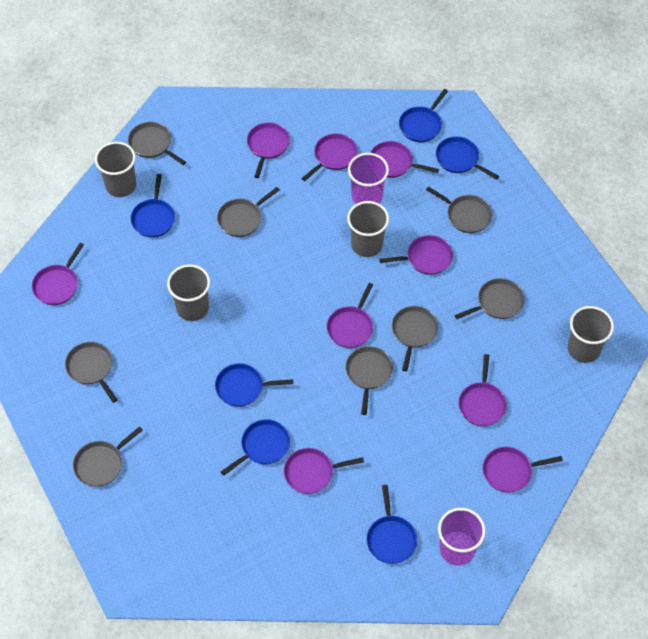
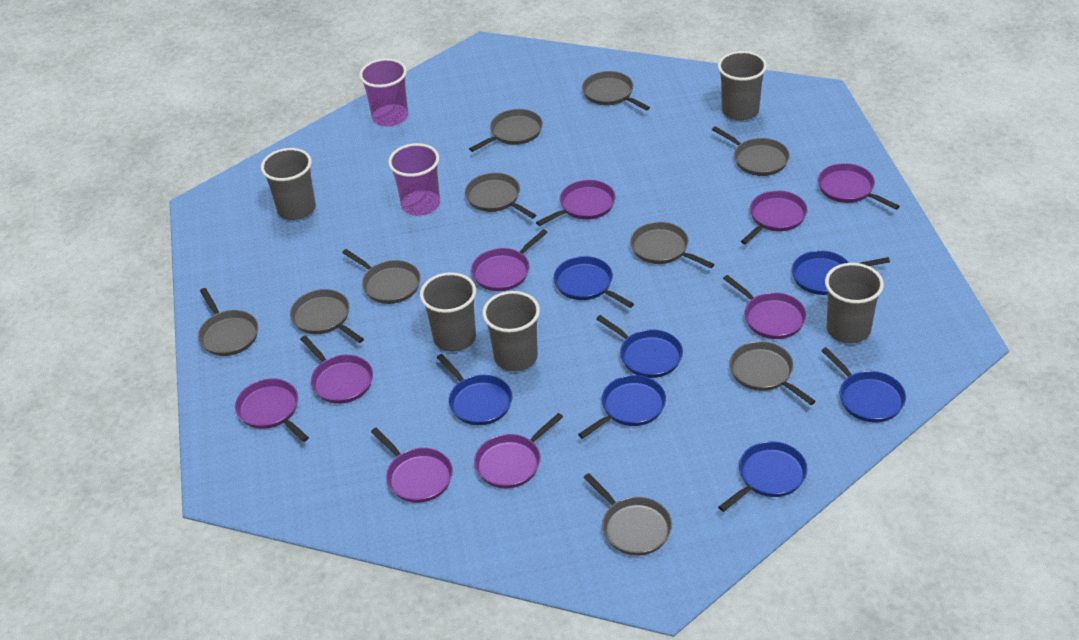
blue pan: 6 -> 7
grey cup: 4 -> 5
grey pan: 8 -> 10

